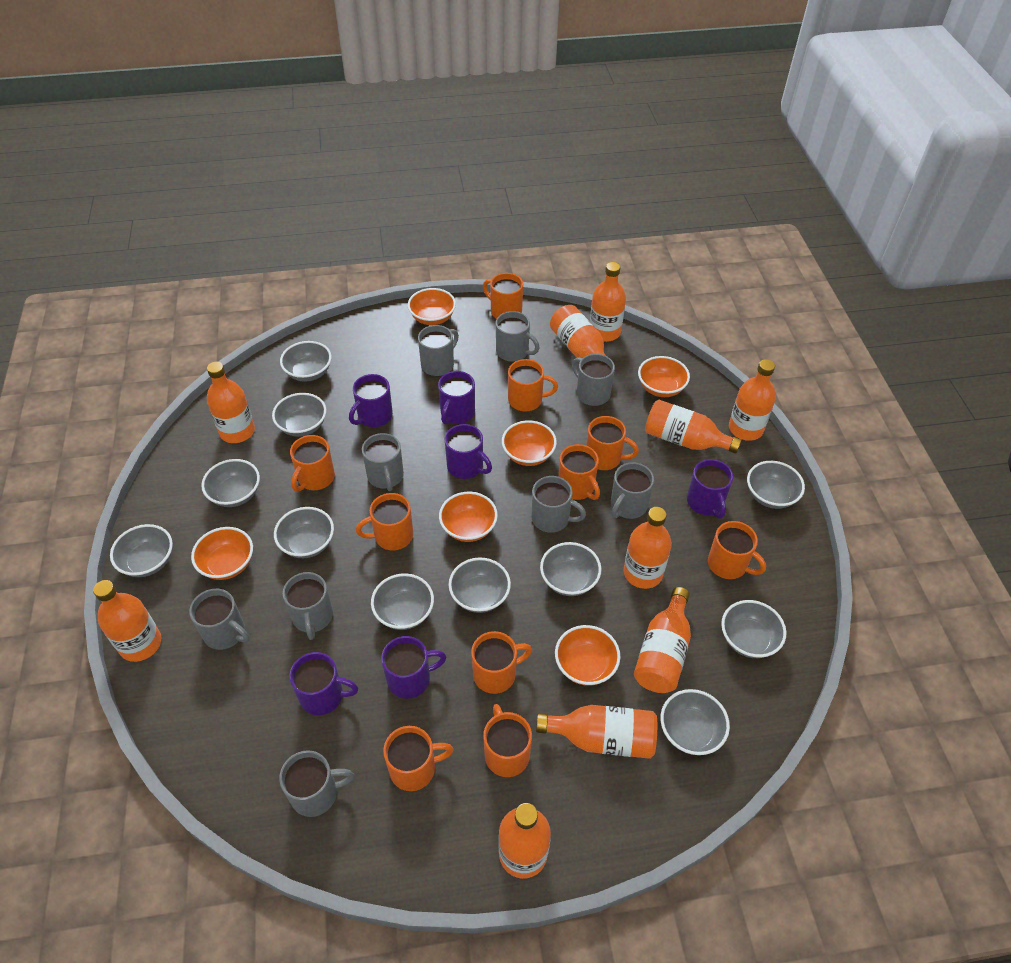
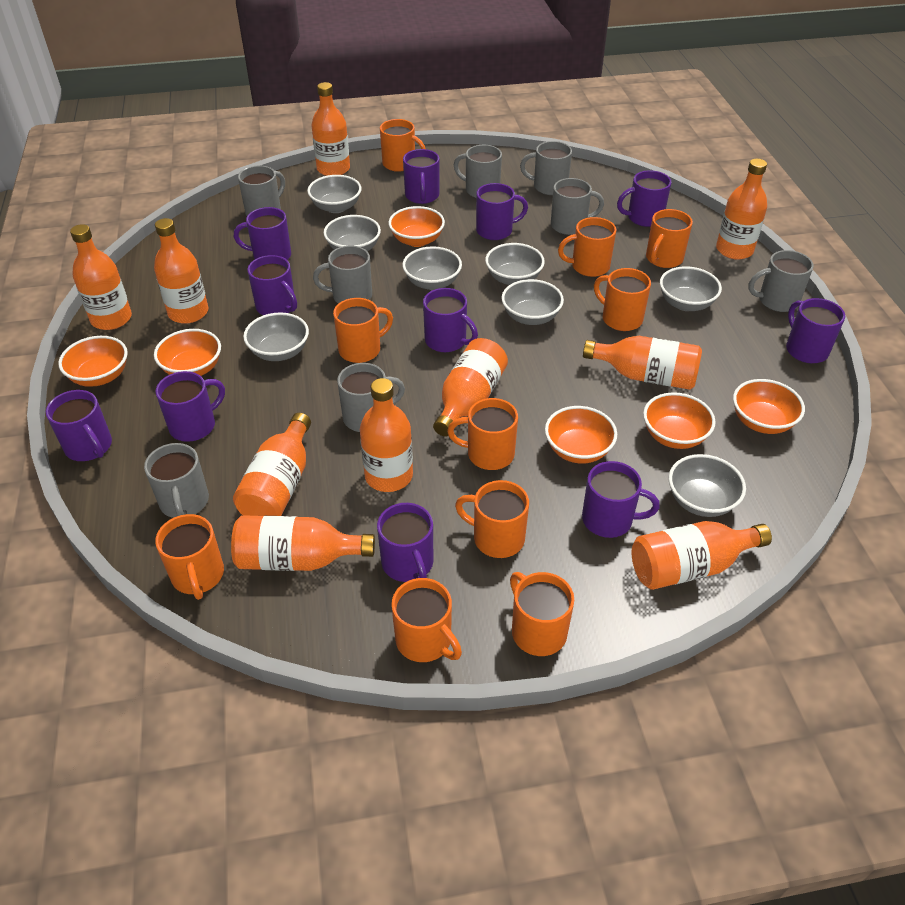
grey bowl: 11 -> 8
grey mug: 9 -> 8
purple mug: 6 -> 11

